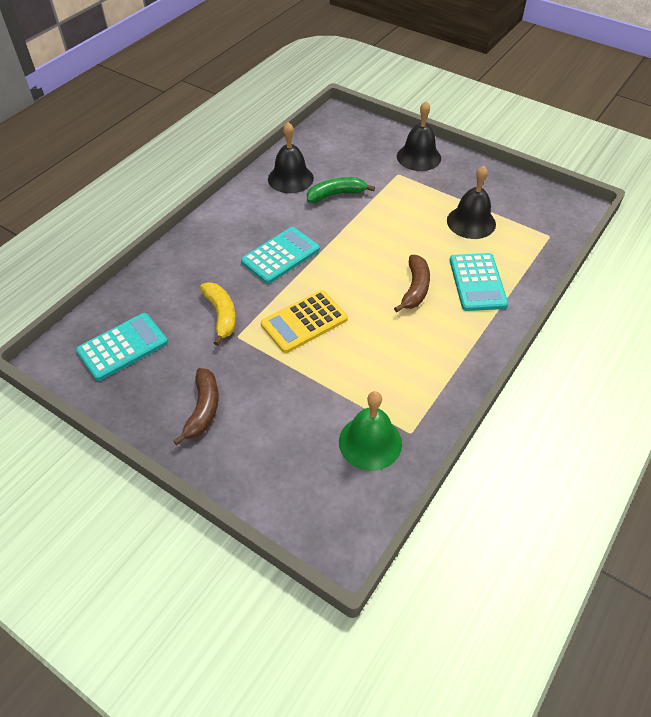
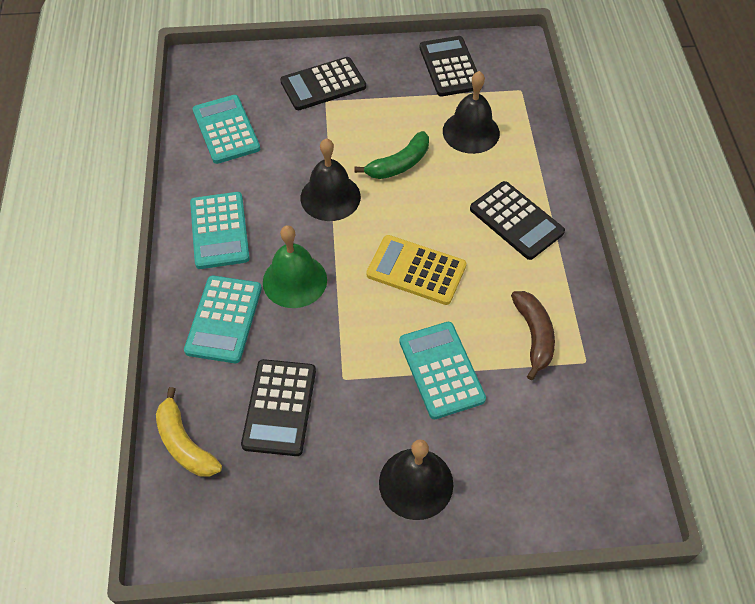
black calculator: 0 -> 4
brown banana: 2 -> 1
turquoise calculator: 3 -> 4

